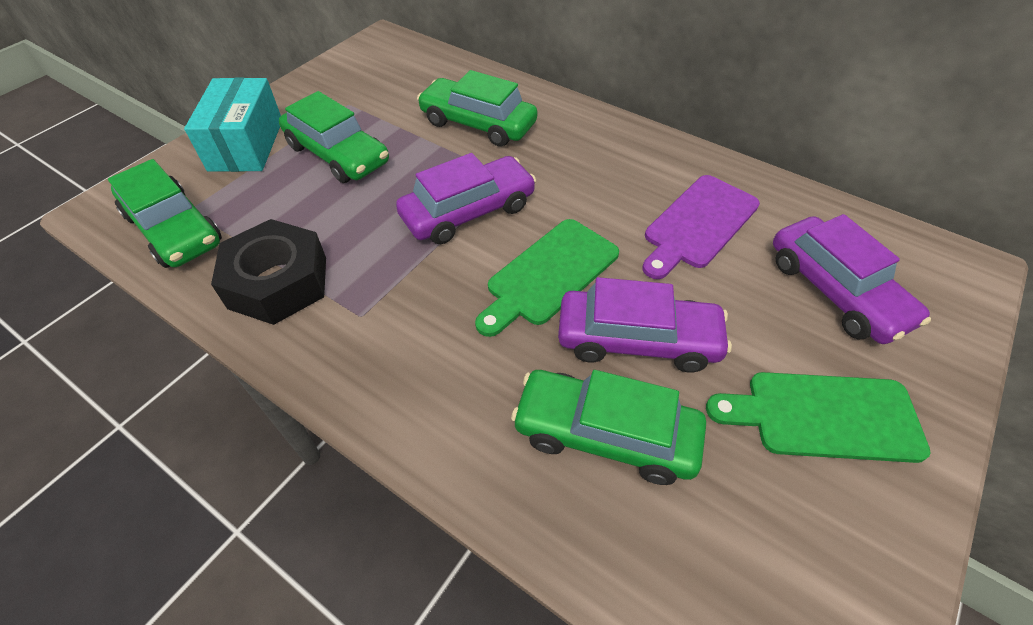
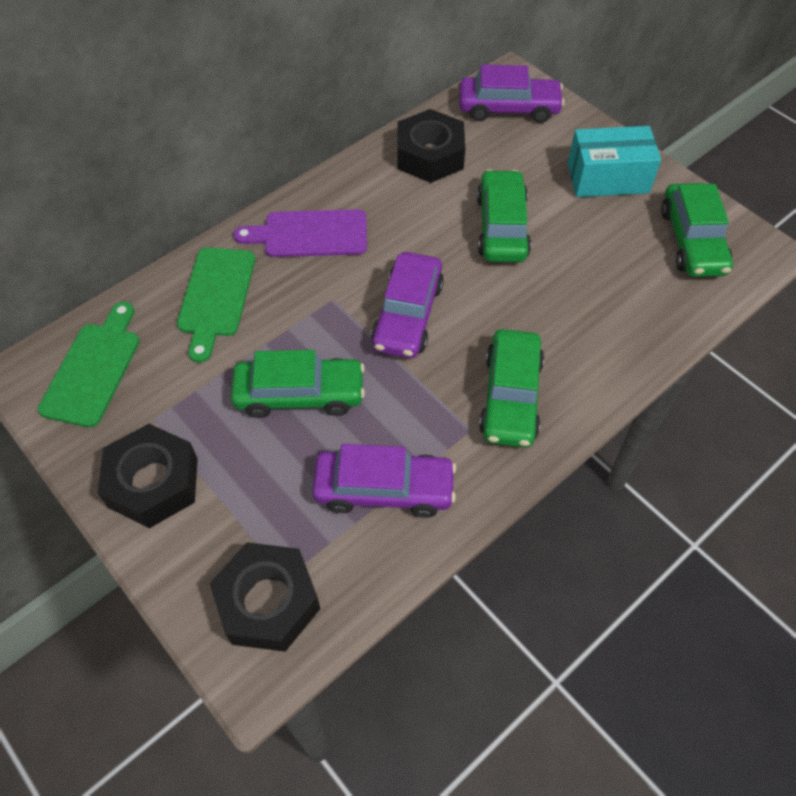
black nut: 1 -> 3

